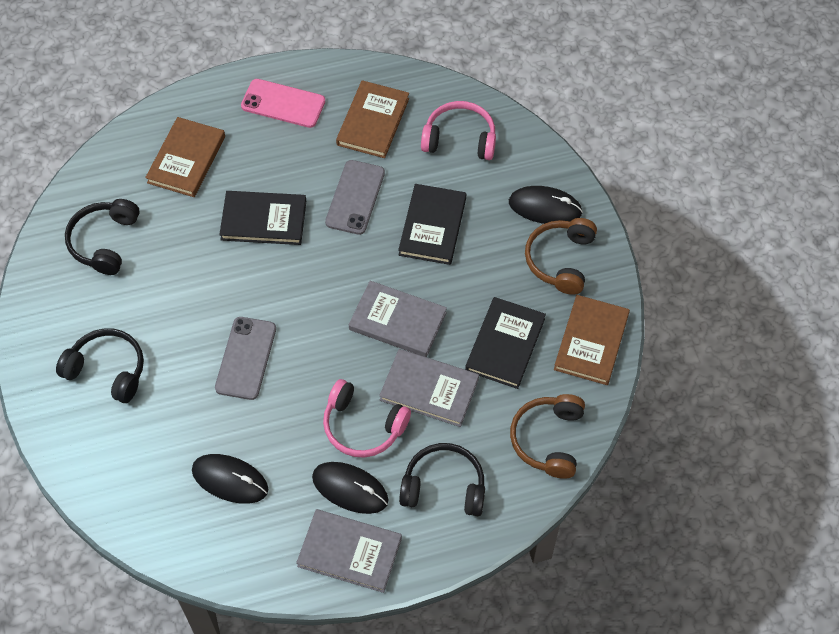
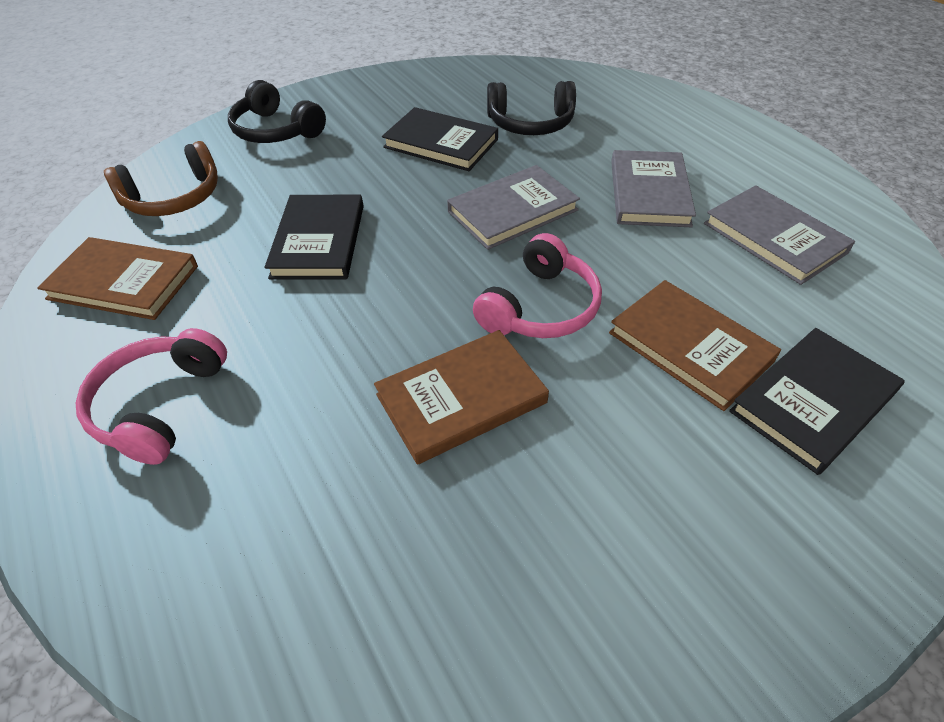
black headphones: 3 -> 2
black mouse: 3 -> 0
brown headphones: 2 -> 1
grey phone: 2 -> 0
pink phone: 1 -> 0

